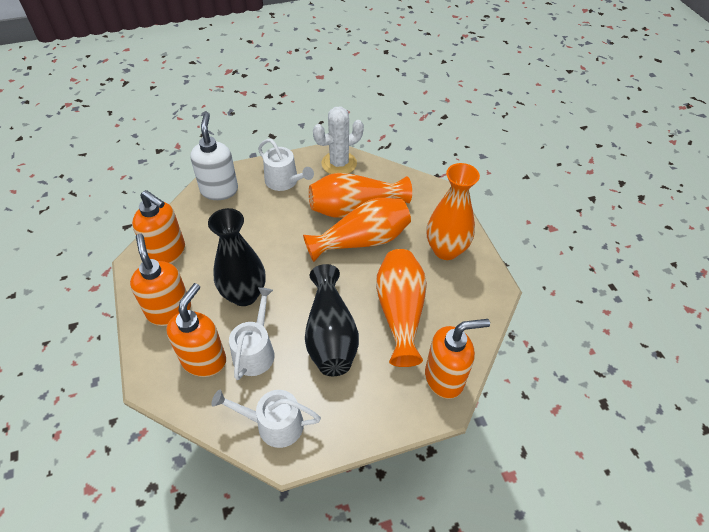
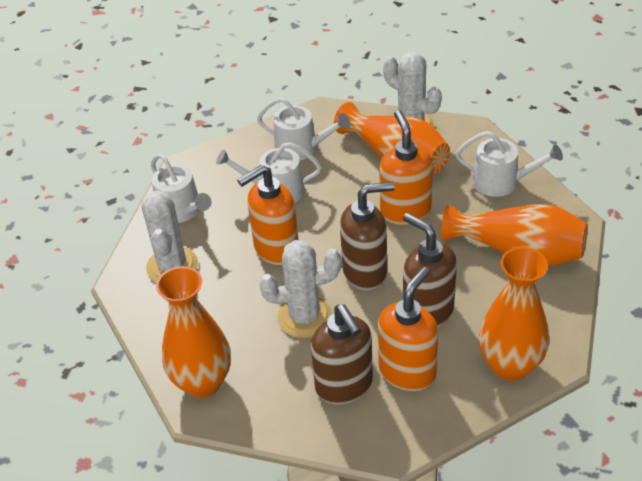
black vase: 2 -> 0
brown soap dispenser: 0 -> 3
orange soap dispenser: 4 -> 3
white cactus: 1 -> 3
white soap dispenser: 1 -> 0
white watering can: 3 -> 4

